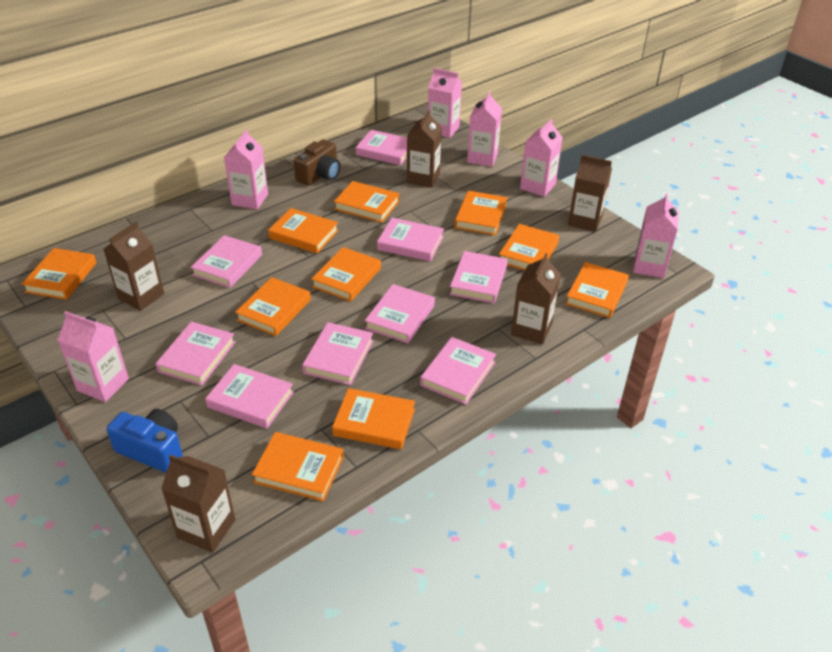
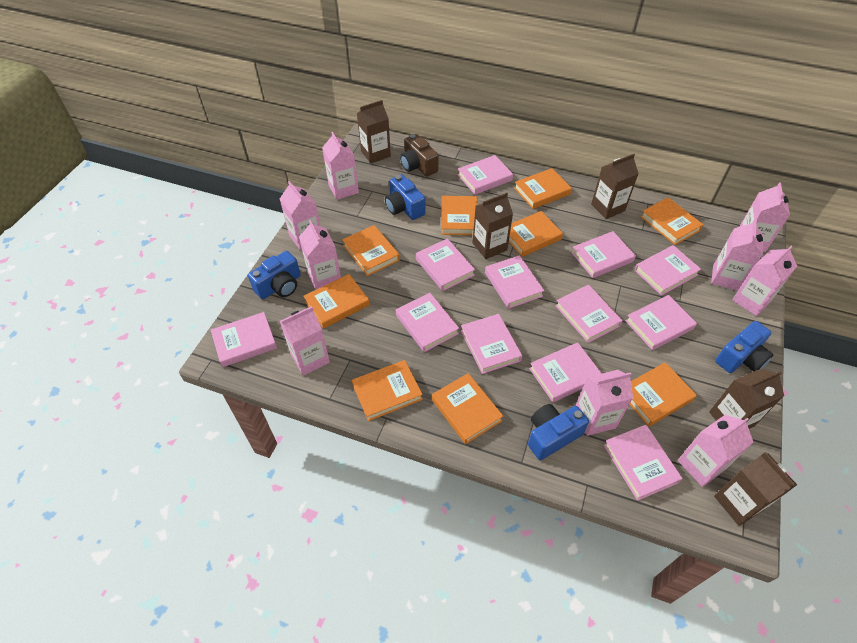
blue camera: 1 -> 4
orange book: 10 -> 9
pink book: 9 -> 12
pink carton: 6 -> 9

